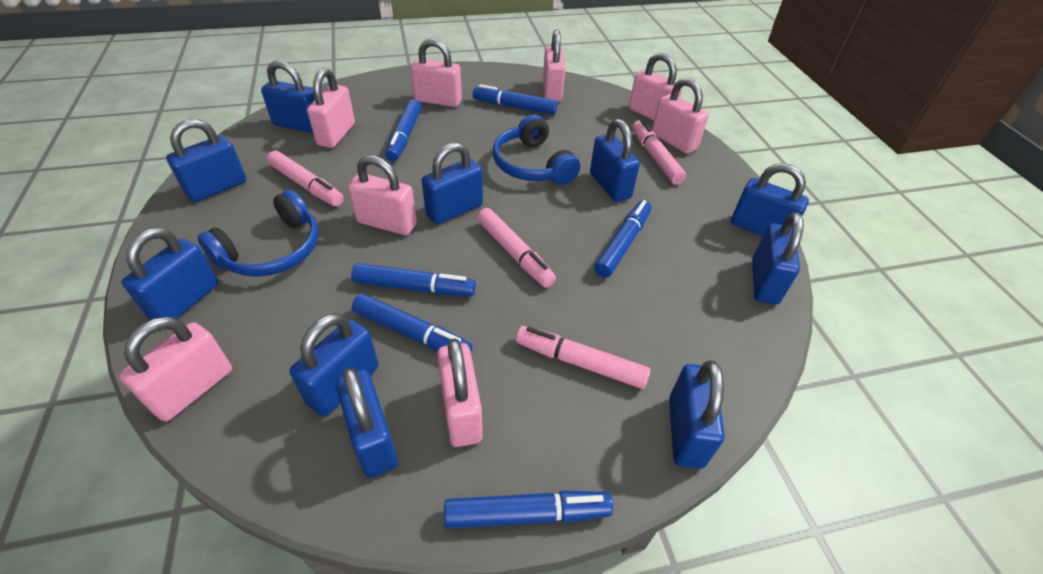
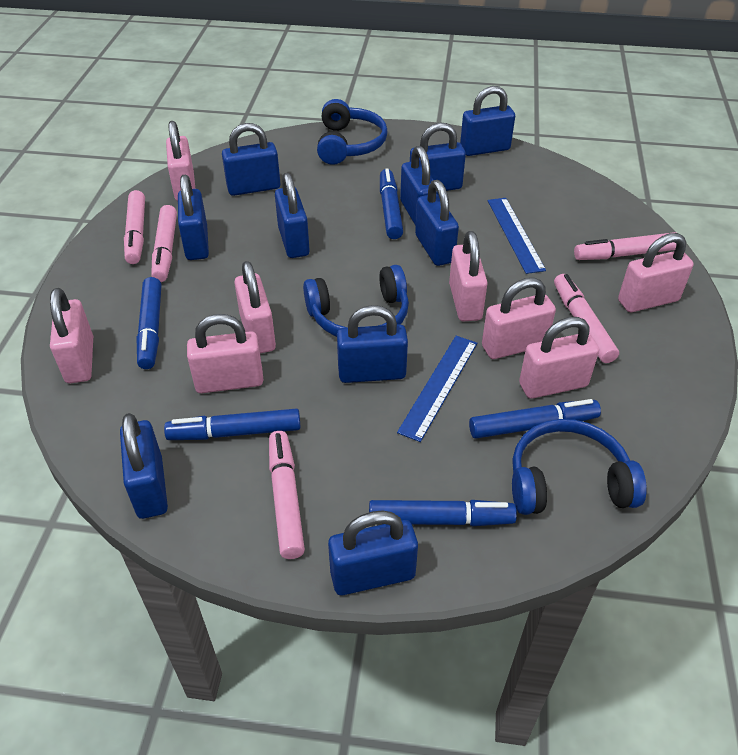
blue headphones: 2 -> 3
blue marker: 6 -> 5
blue ruler: 0 -> 2
pink marker: 4 -> 5

